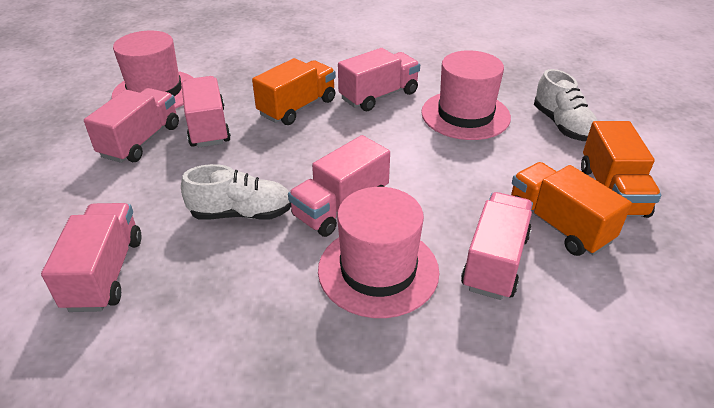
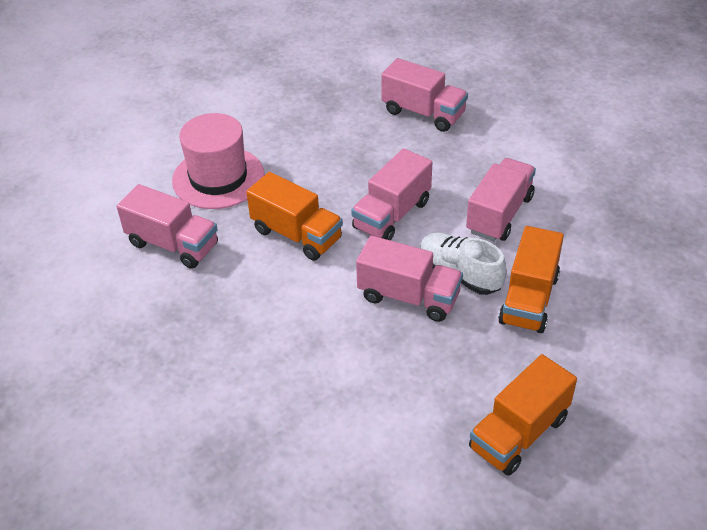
pink hat: 3 -> 1
pink truck: 6 -> 5
white shoe: 2 -> 1

